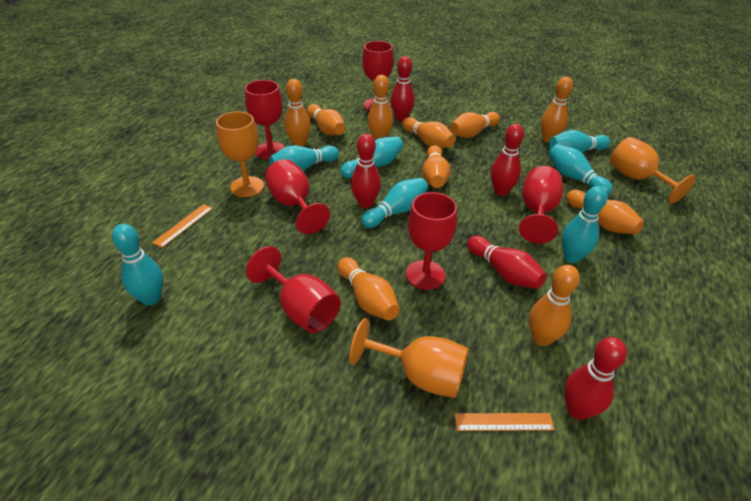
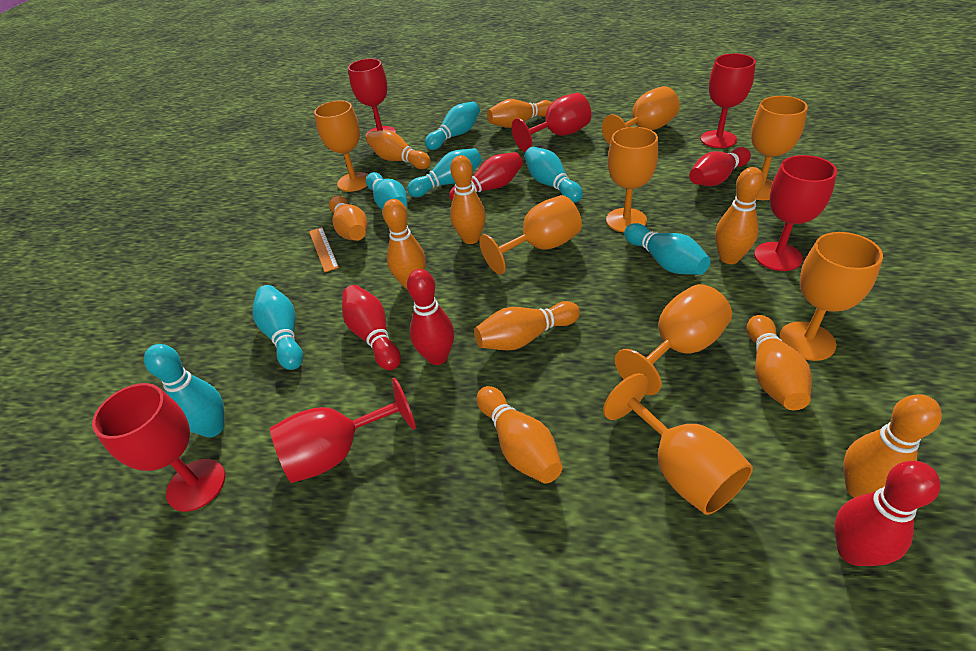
orange goblet: 3 -> 8
orange ruler: 2 -> 1

